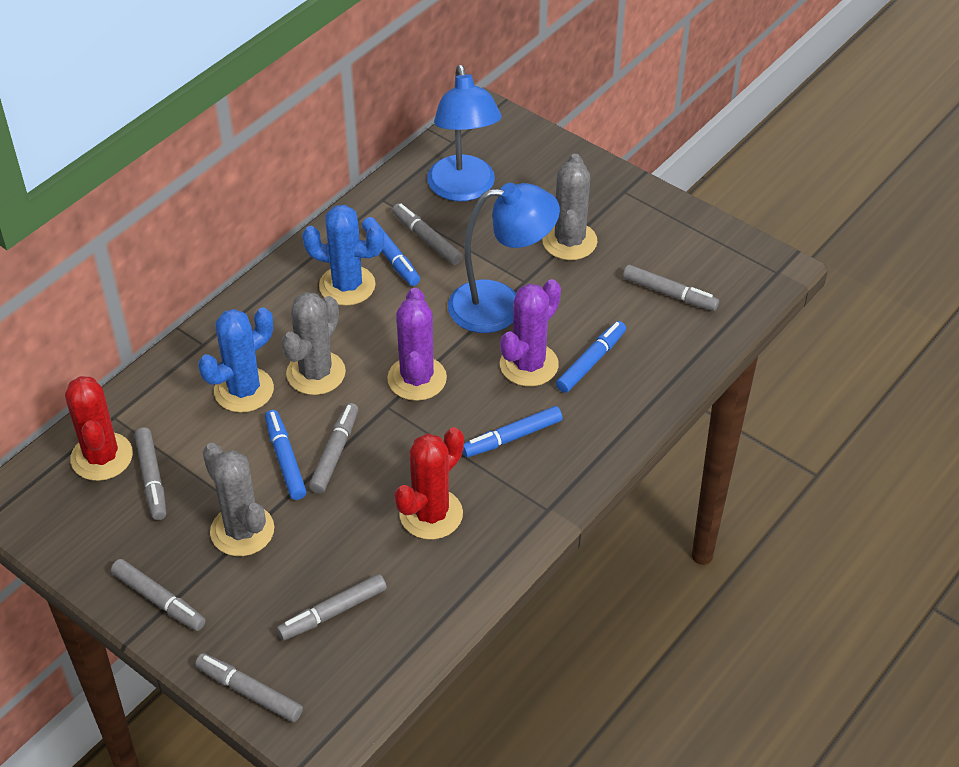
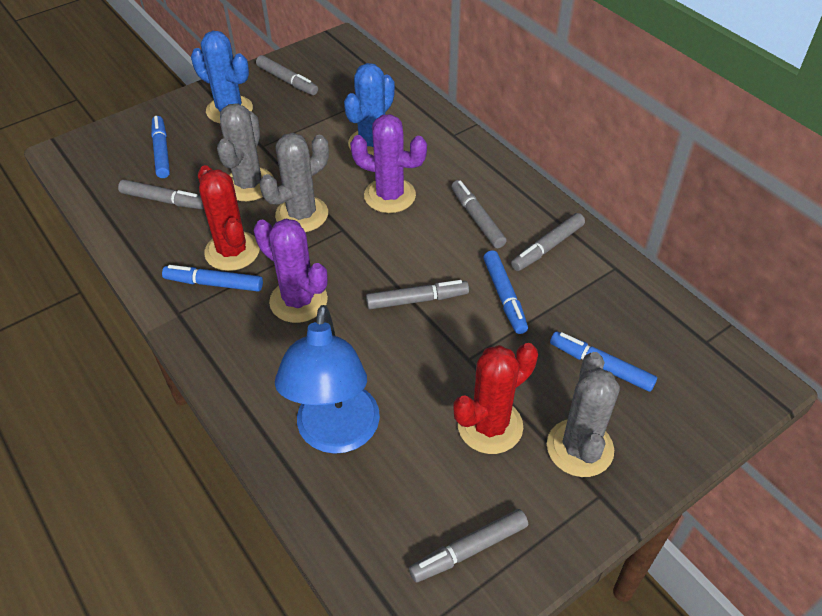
blue lamp: 2 -> 1
grey marker: 7 -> 6

